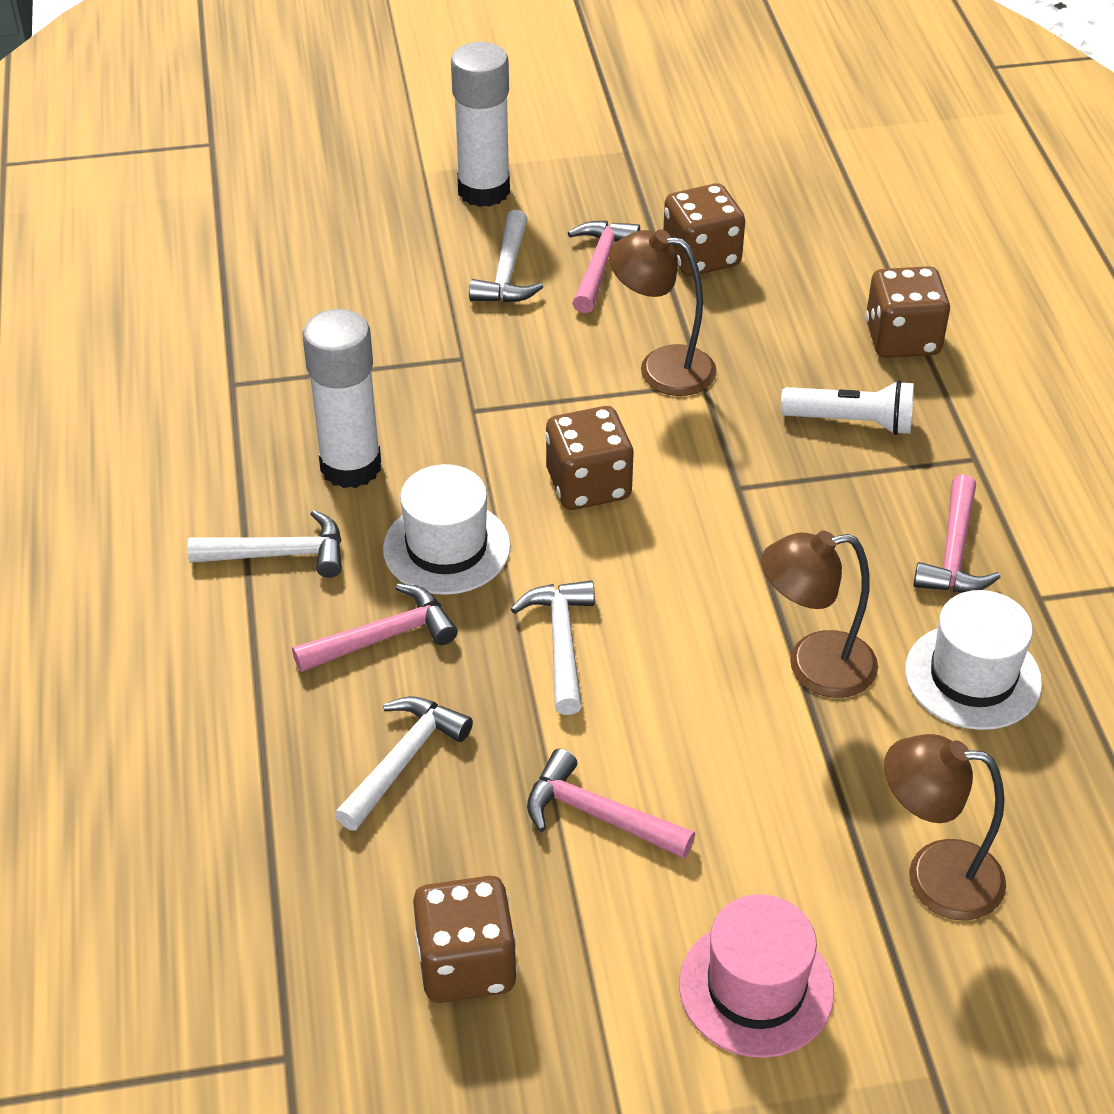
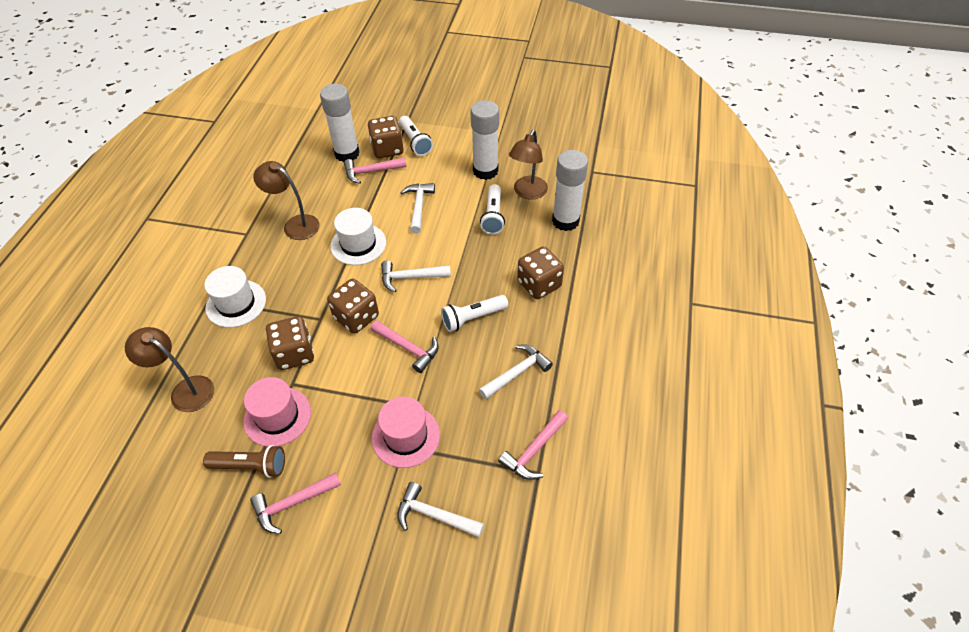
brown flashlight: 0 -> 1
pink hat: 1 -> 2
white flashlight: 1 -> 3
white glue stick: 2 -> 3

